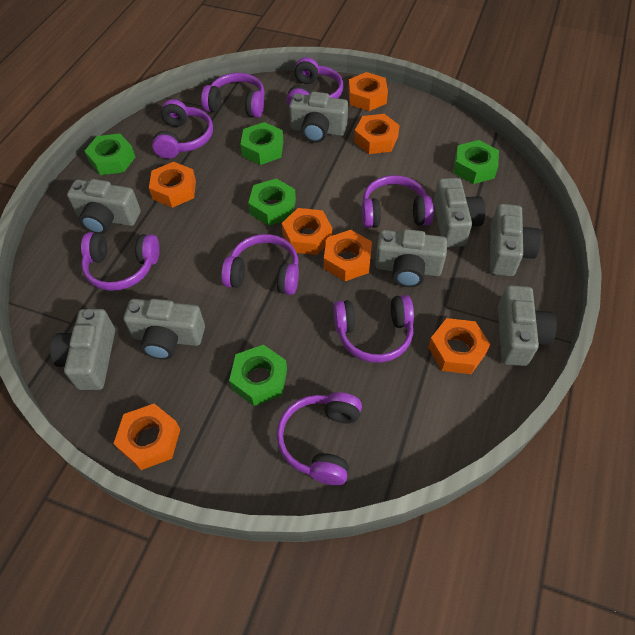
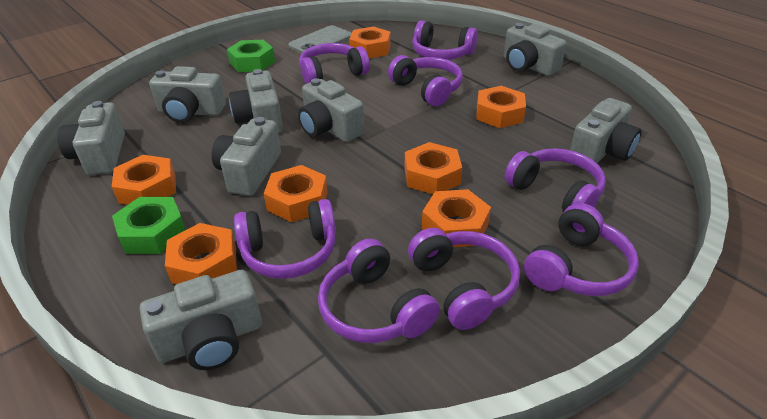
green nut: 5 -> 2
grey phone: 0 -> 1

